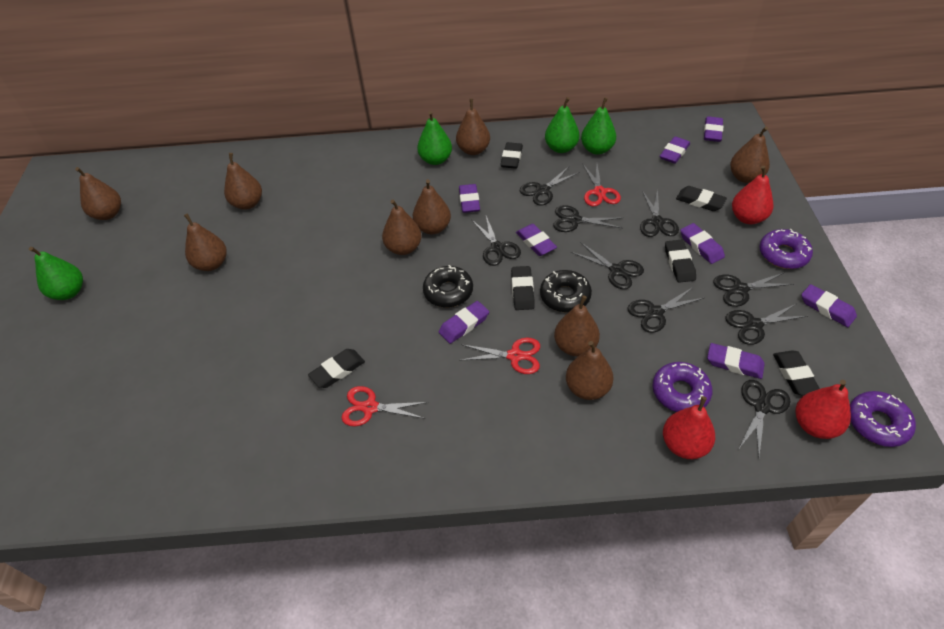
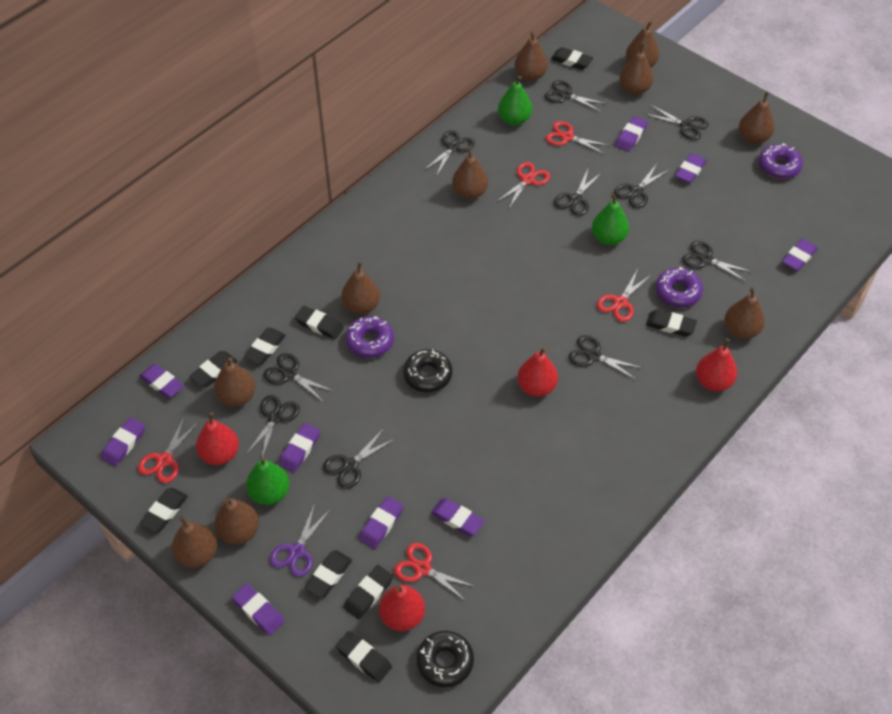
black eraser: 6 -> 9
black scissors: 9 -> 10
brown pear: 9 -> 10
green pear: 4 -> 3
purple eraser: 8 -> 9
purple scissors: 0 -> 1
red pear: 3 -> 4
red scissors: 3 -> 5

